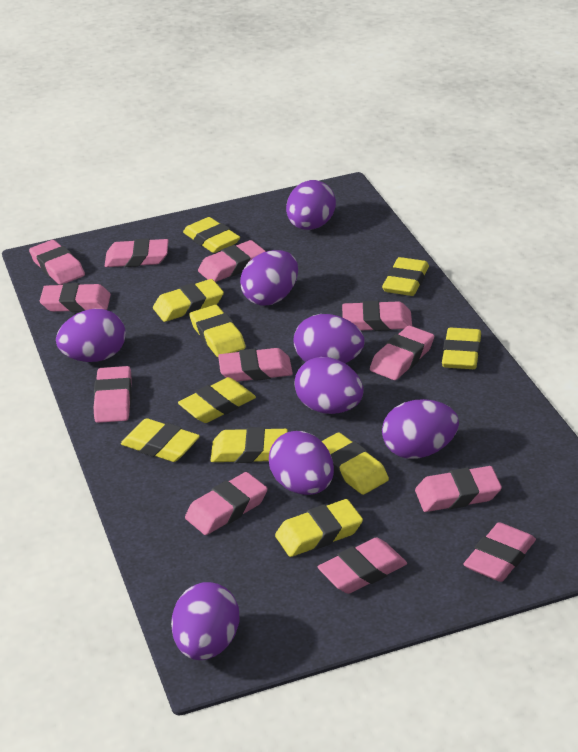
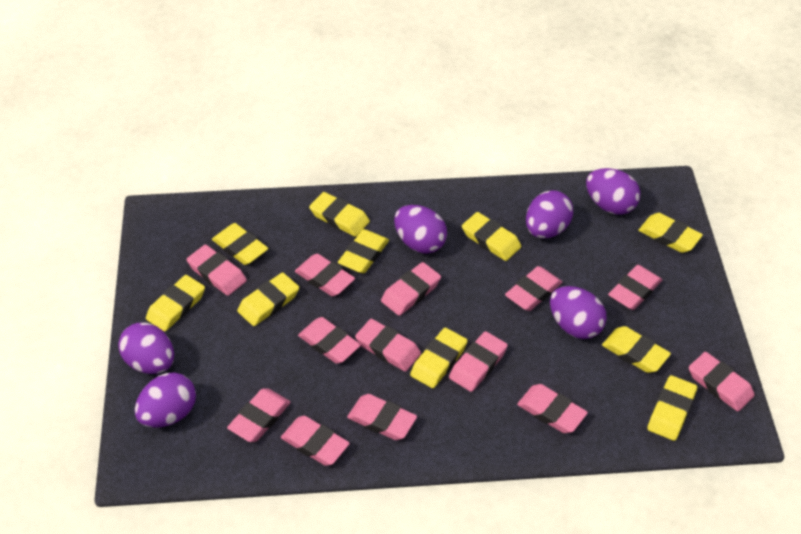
pink eraser: 12 -> 13
purple egg: 8 -> 6

